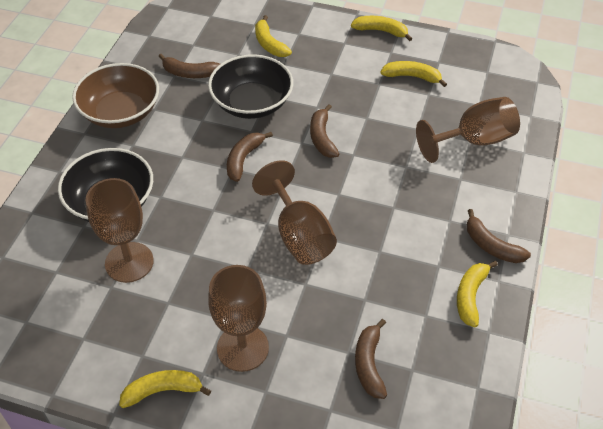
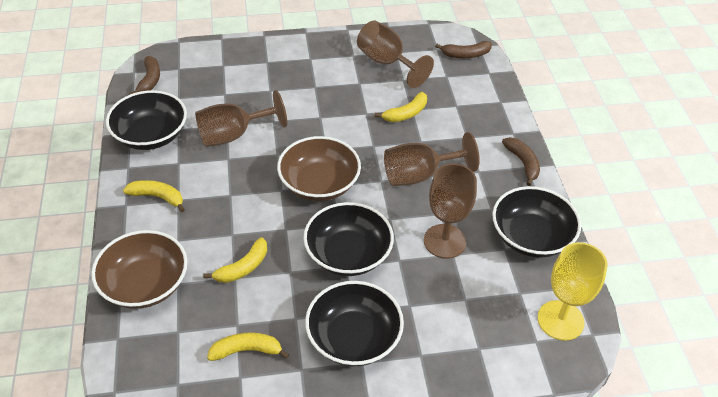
black bowl: 2 -> 4
brown banana: 5 -> 3
brown bowl: 1 -> 2
yellow banana: 5 -> 4
yellow goblet: 0 -> 1

